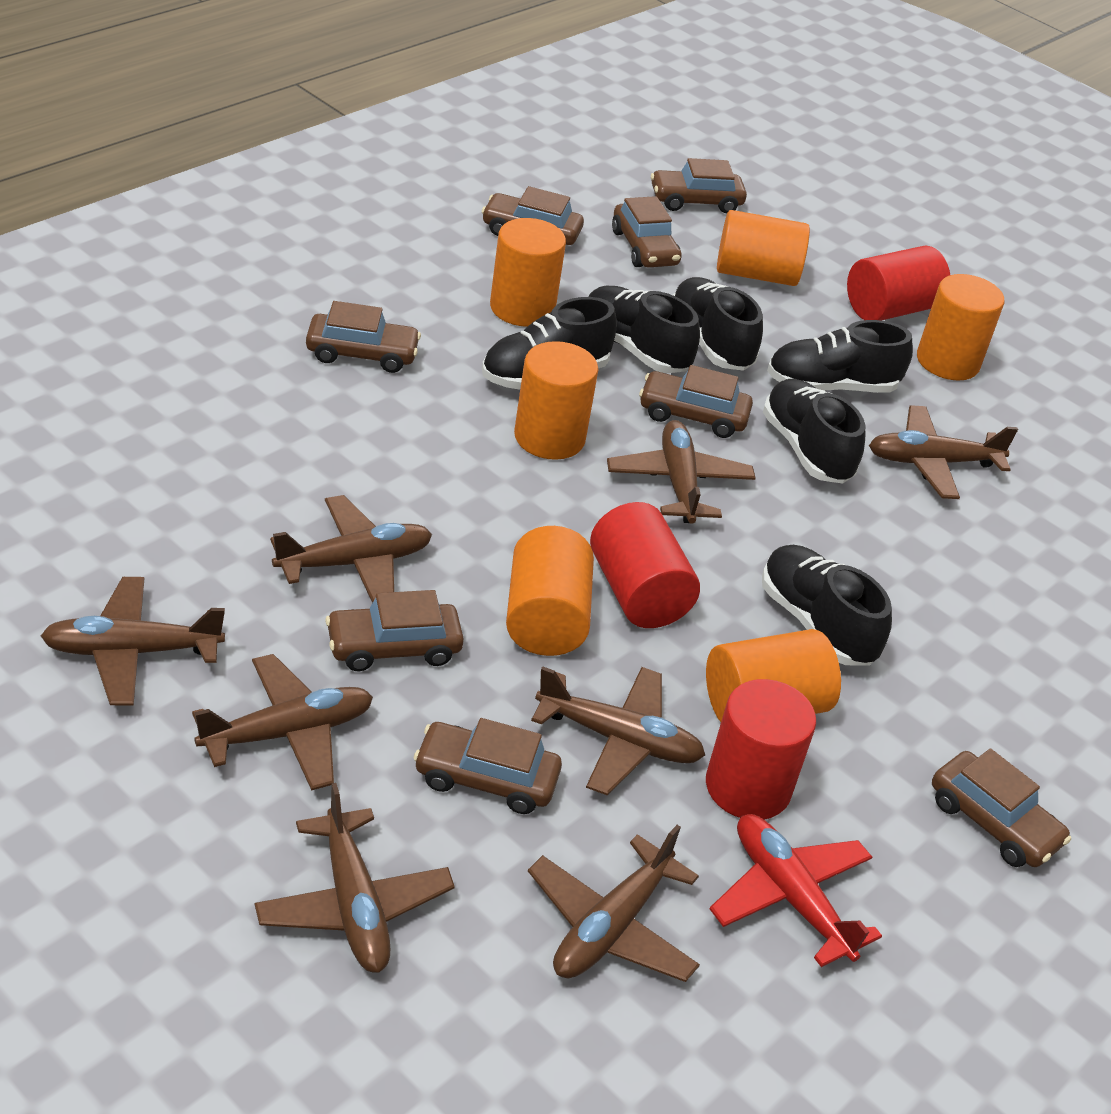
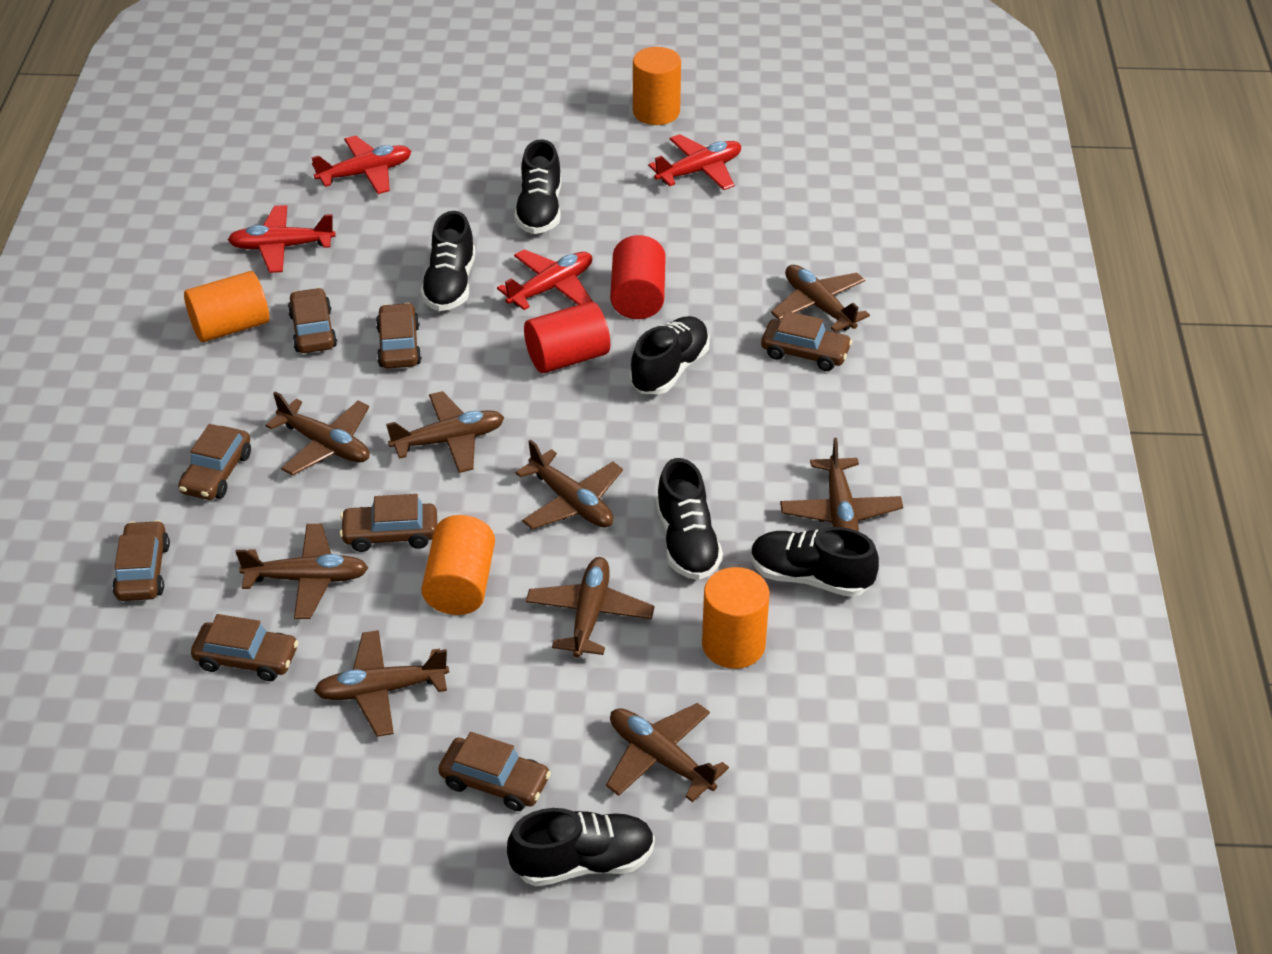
brown plane: 8 -> 9
orange cylinder: 6 -> 4
red cylinder: 3 -> 2
red plane: 1 -> 4

